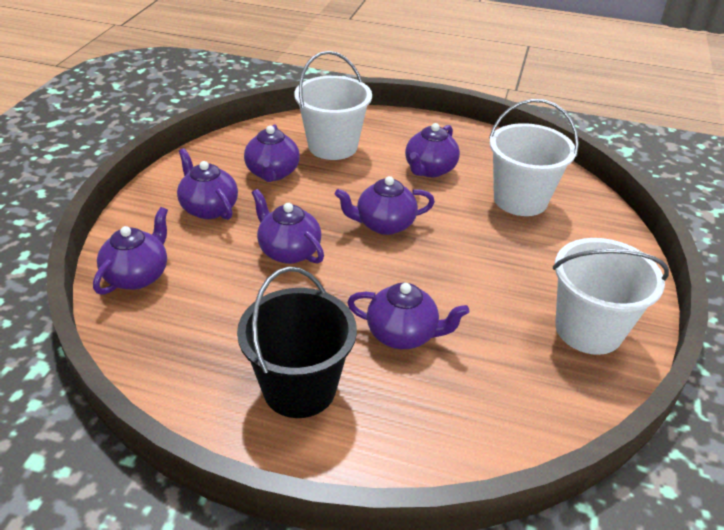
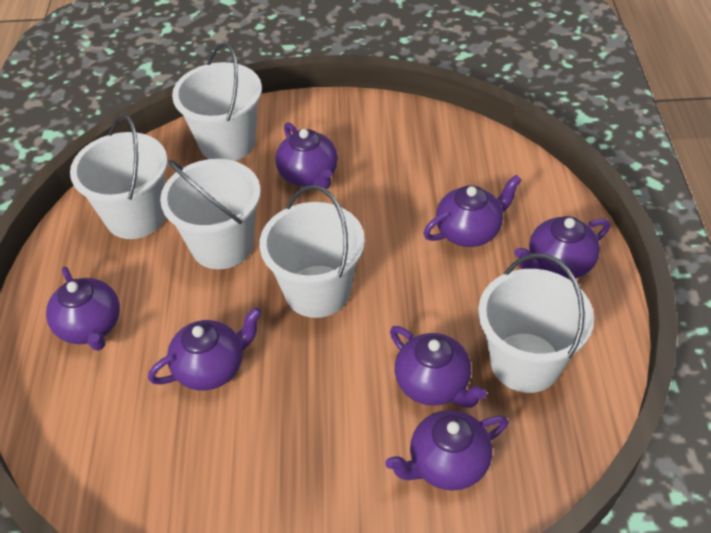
black bucket: 1 -> 0
white bucket: 3 -> 5

